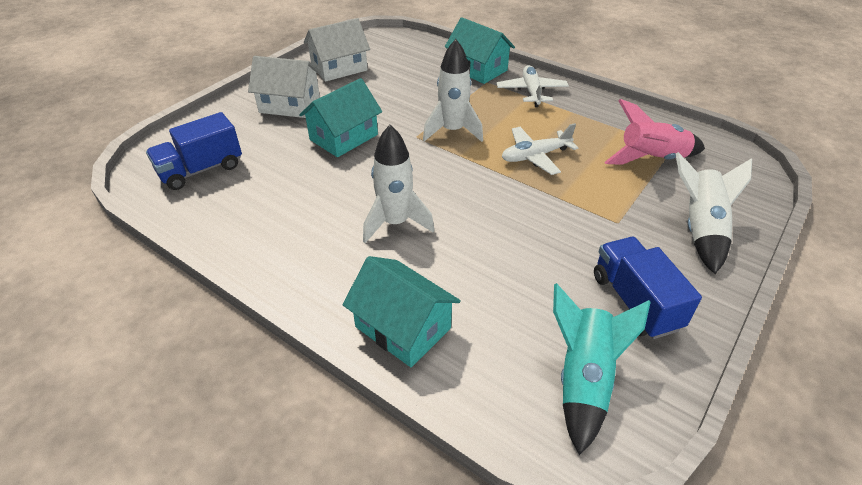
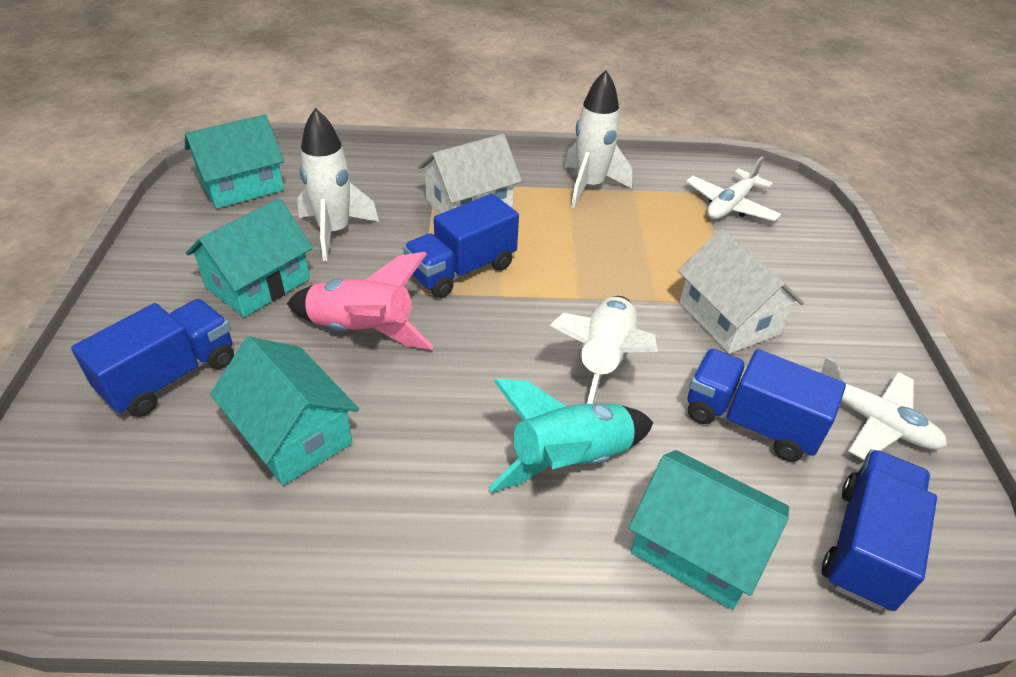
blue truck: 2 -> 4
turquoise house: 3 -> 4

